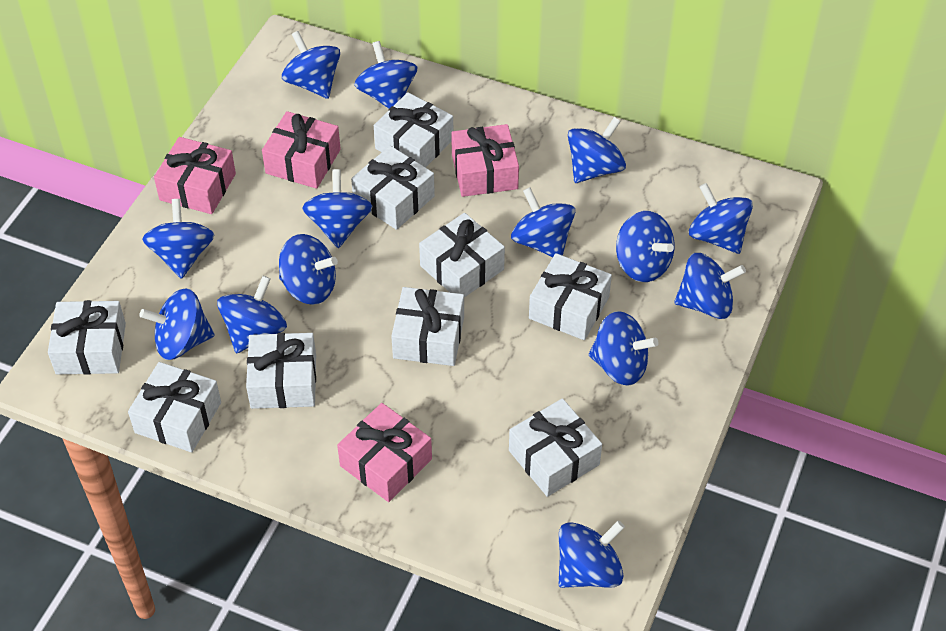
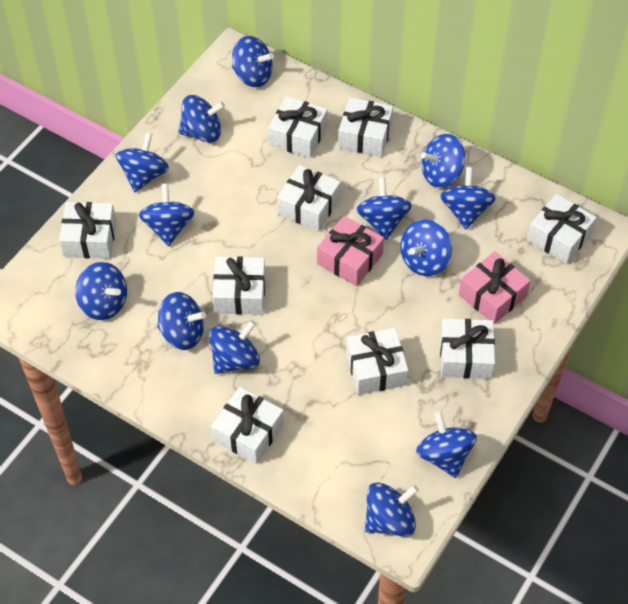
blue spinning top: 14 -> 13
pink gift: 4 -> 2

